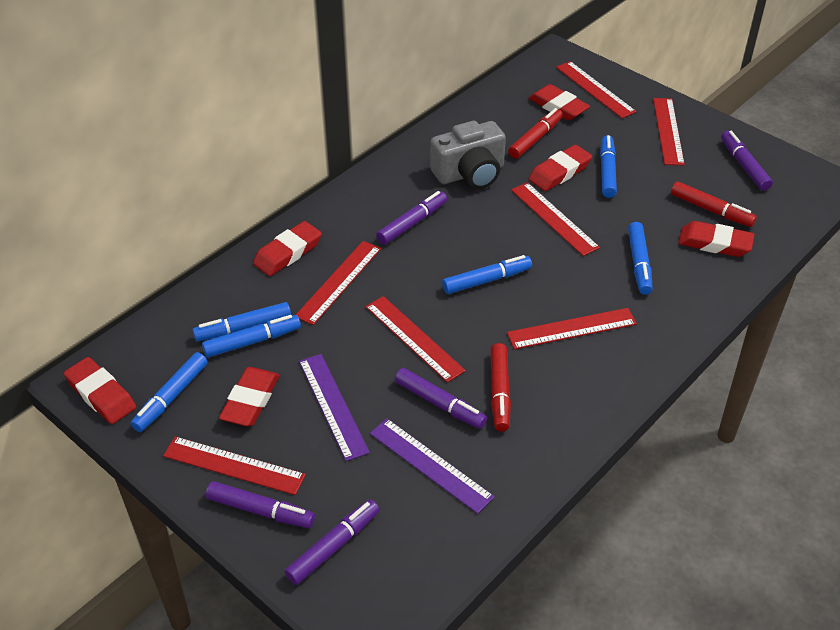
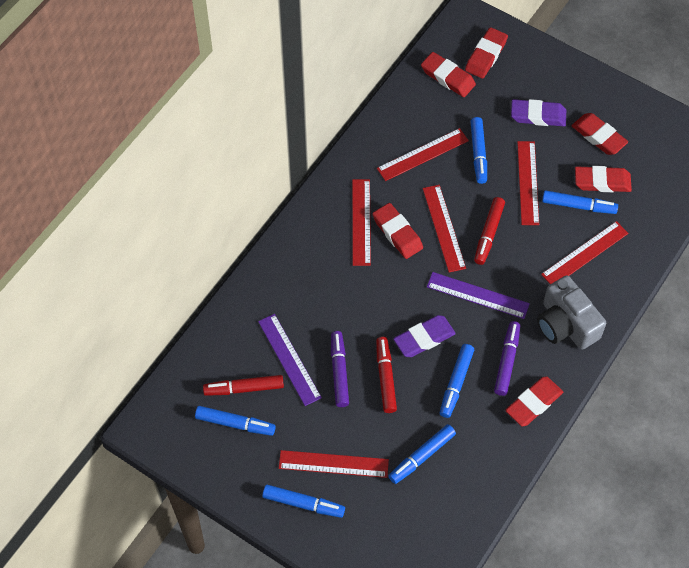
purple eraser: 0 -> 2
purple marker: 5 -> 2
red ruler: 7 -> 6

